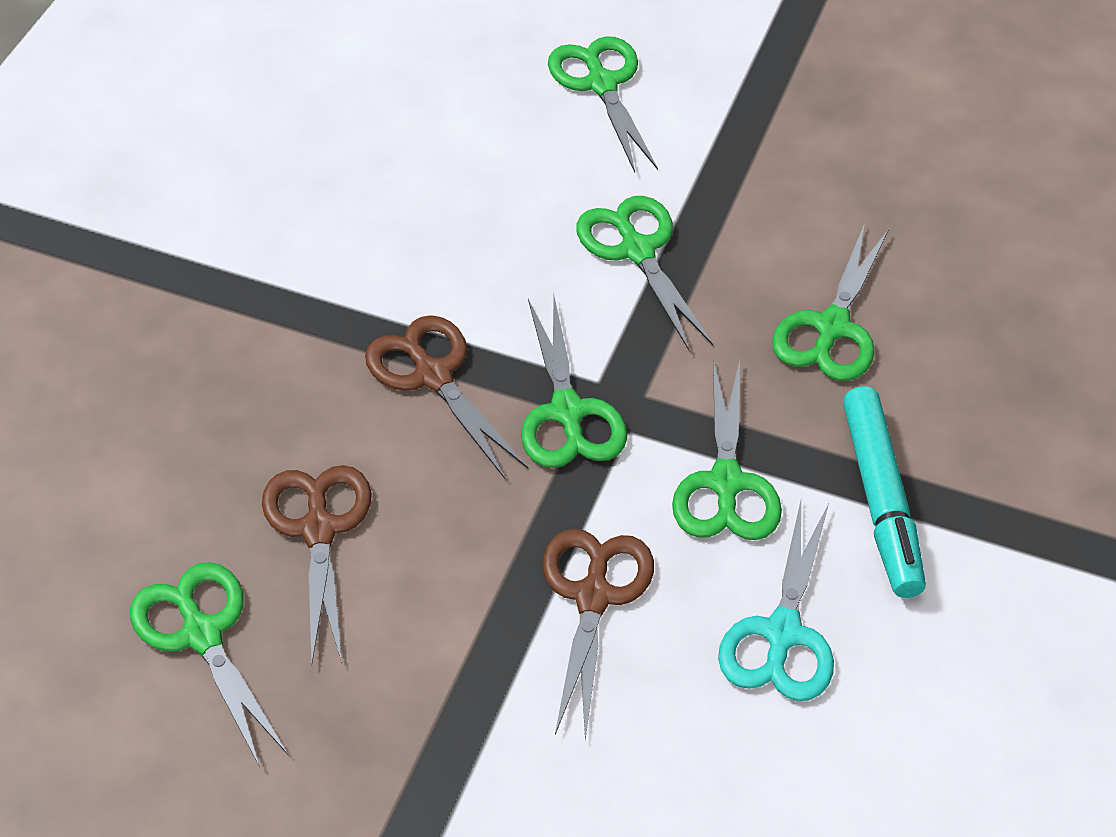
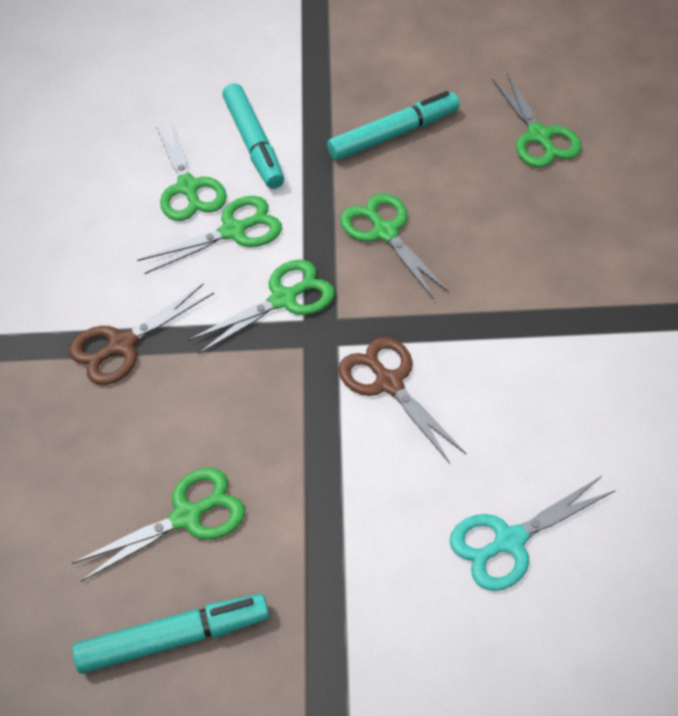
brown scissors: 3 -> 2
turquoise marker: 1 -> 3

